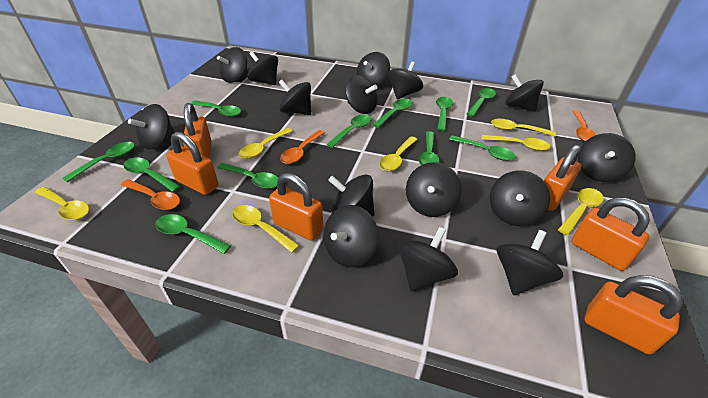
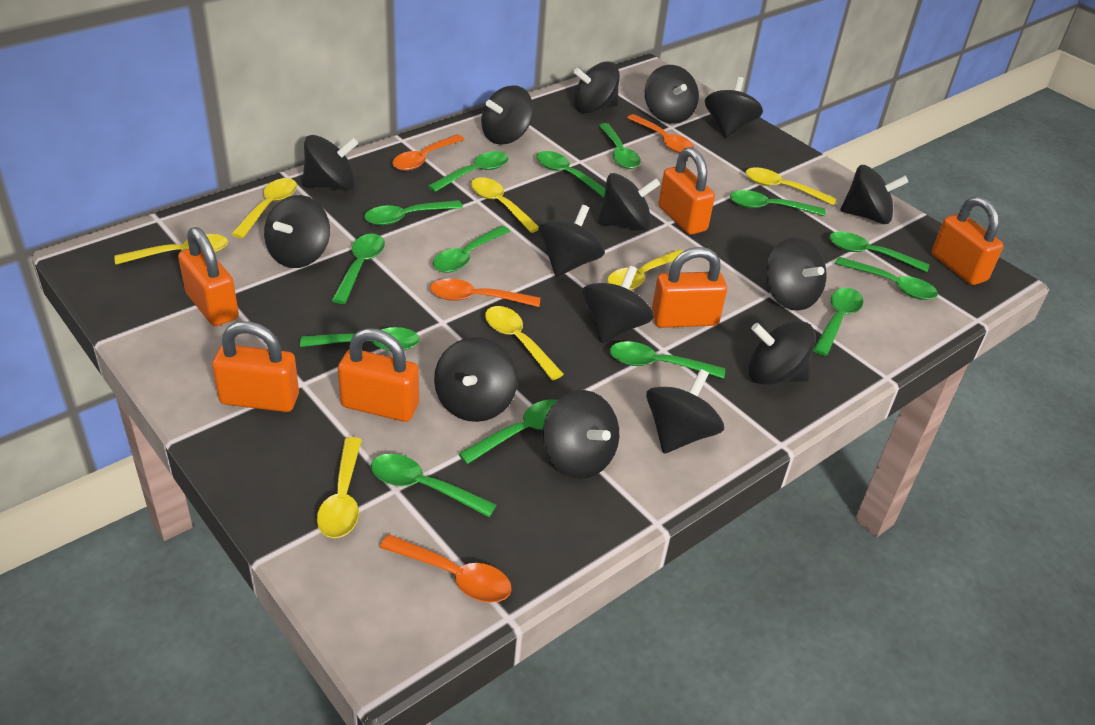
green spoon: 11 -> 14
orange spoon: 3 -> 4

